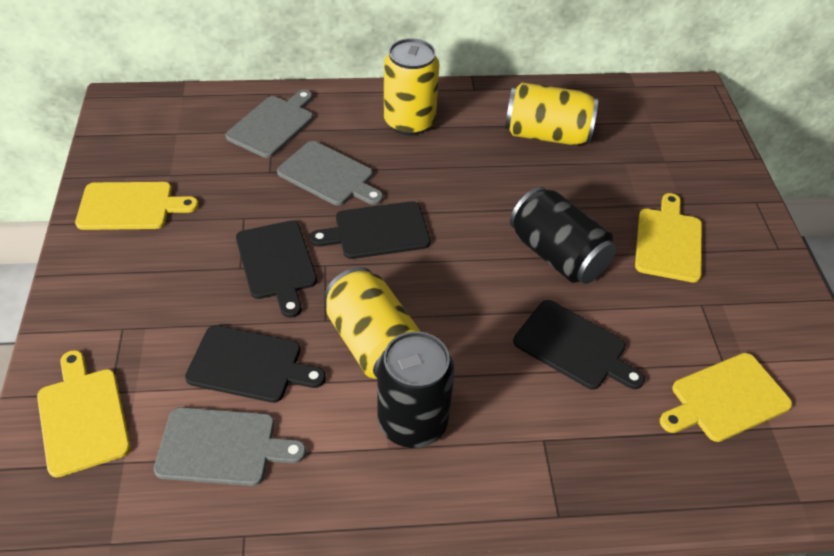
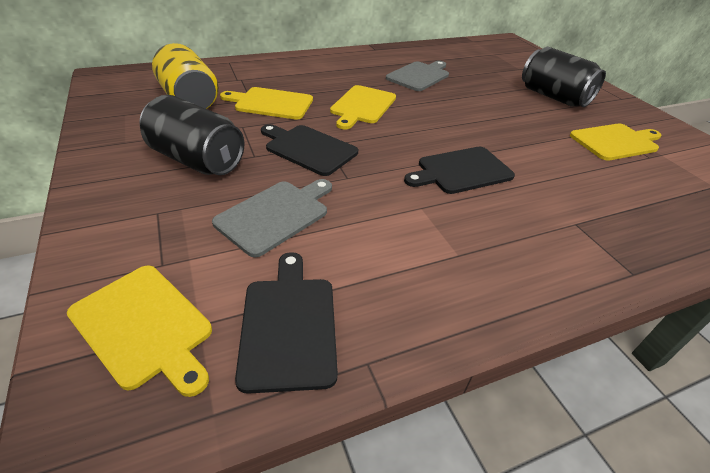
black cutting board: 4 -> 3
grey cutting board: 3 -> 2
yellow can: 3 -> 1

